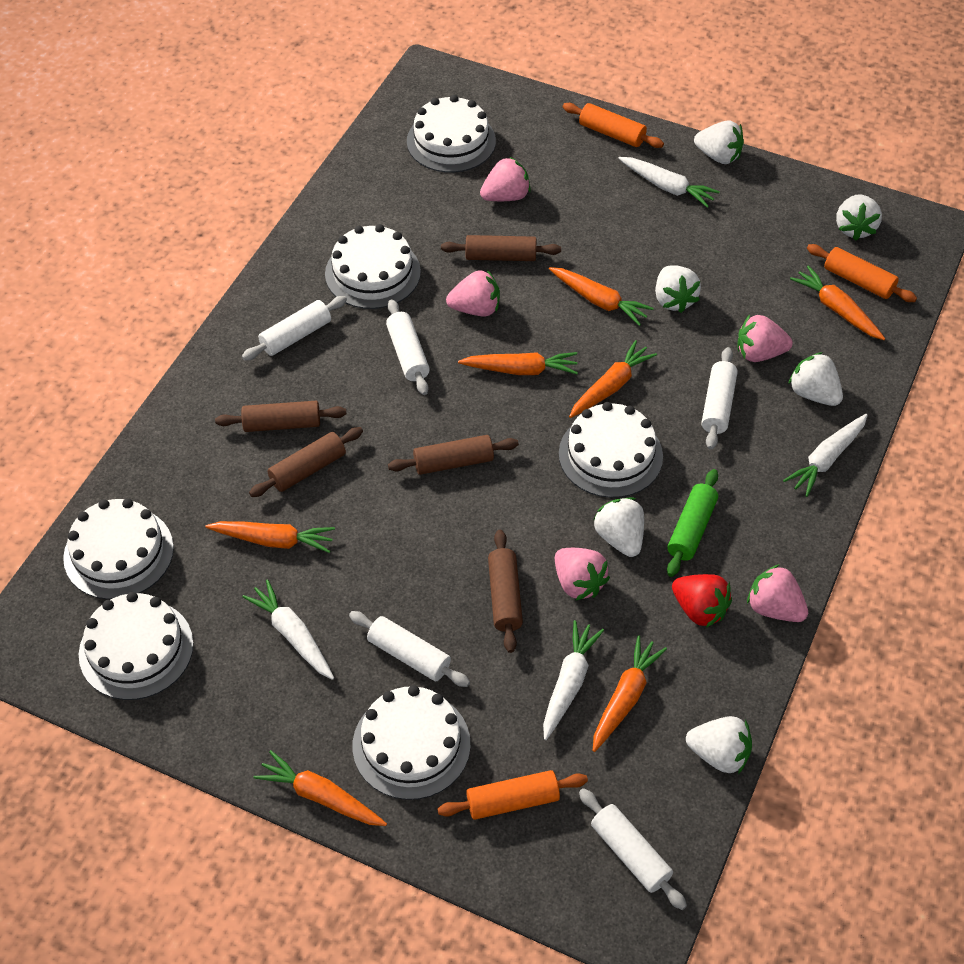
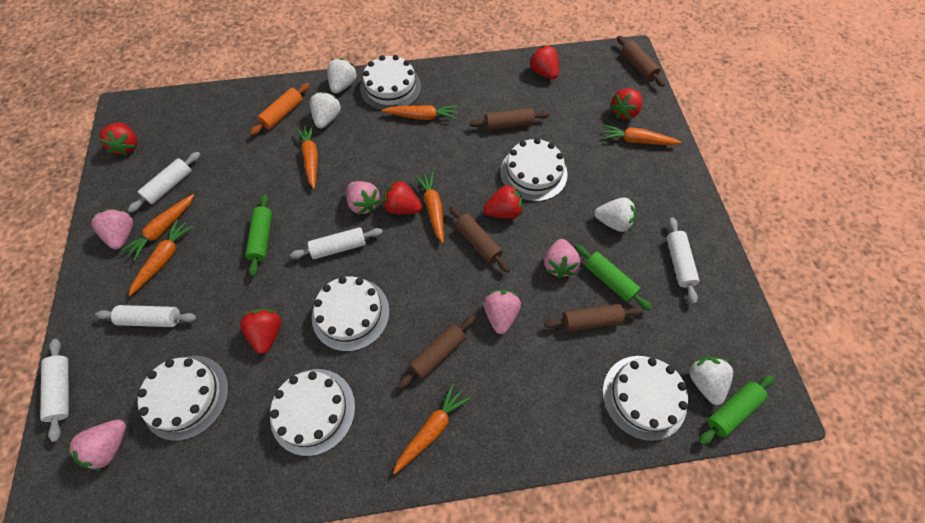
green rolling pin: 1 -> 3
orange rolling pin: 3 -> 1
red strawberry: 1 -> 6
white carrot: 4 -> 0
white strawberry: 6 -> 4

